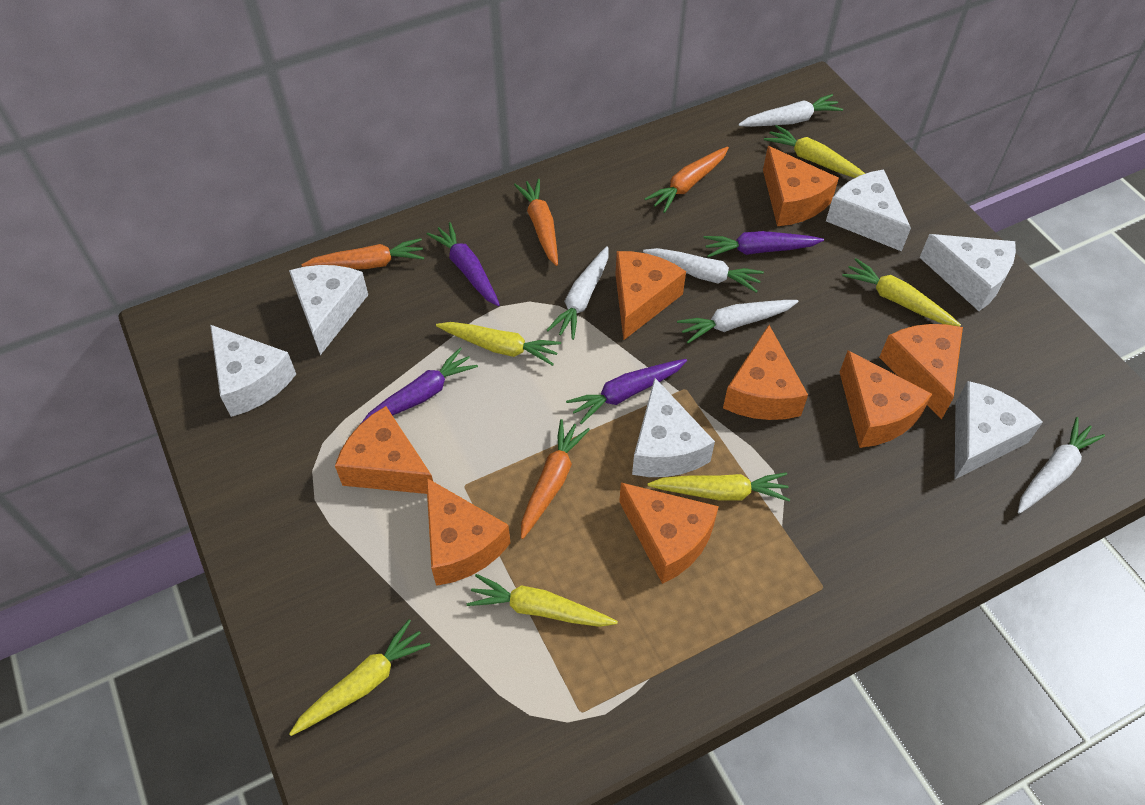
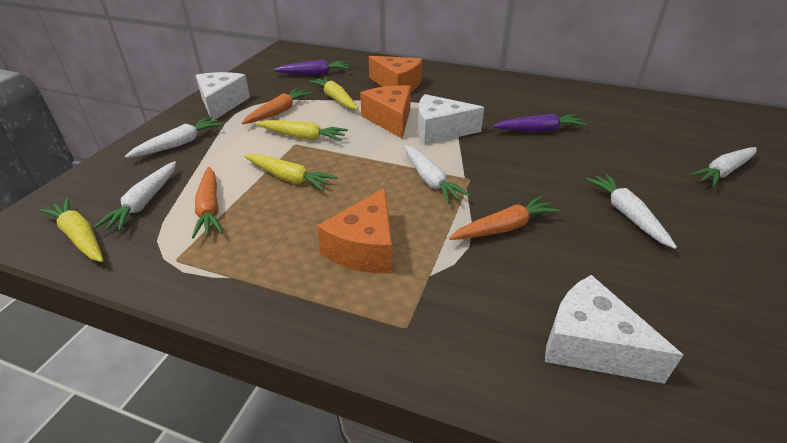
orange carrot: 4 -> 3
orange cheese: 8 -> 3
purple carrot: 4 -> 2
white cheese: 6 -> 3
yellow carrot: 6 -> 4

